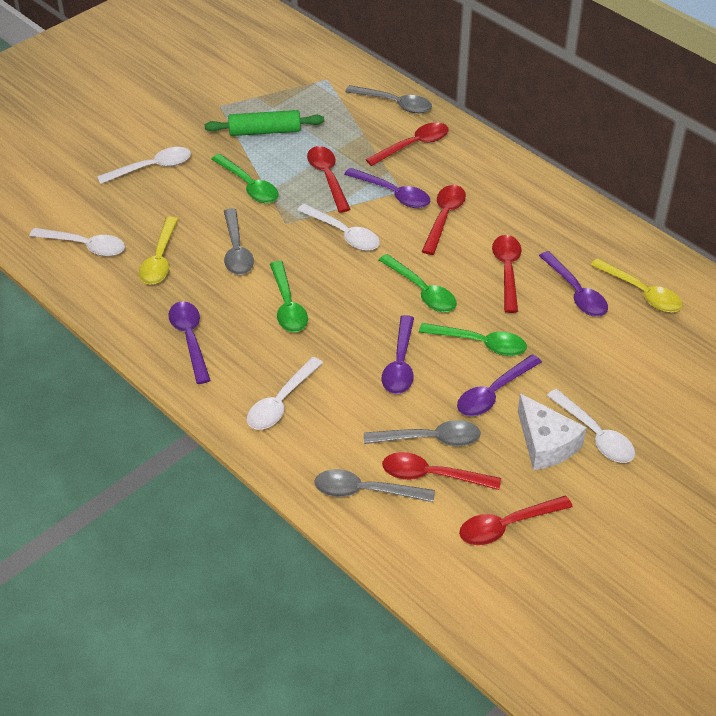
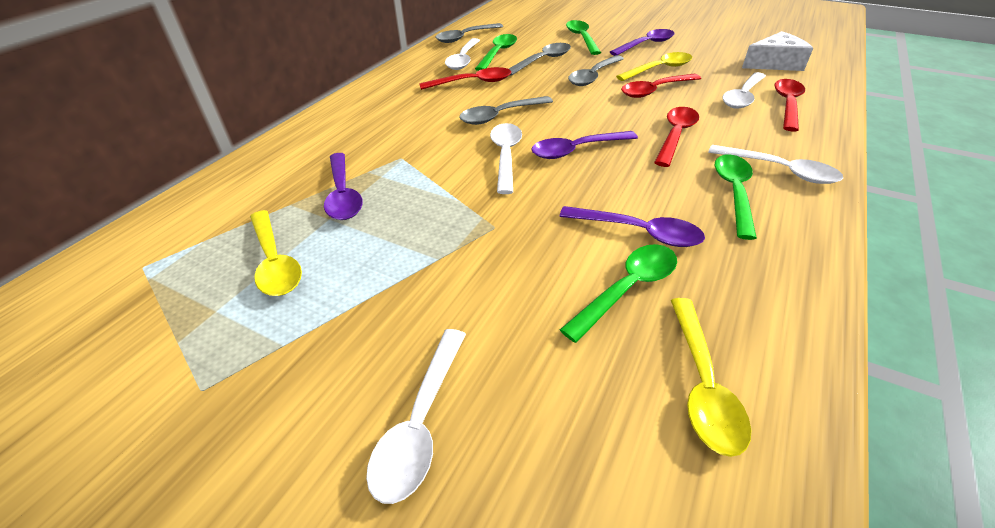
green rolling pin: 1 -> 0
purple spoon: 5 -> 4
red spoon: 6 -> 4
yellow spoon: 2 -> 3

